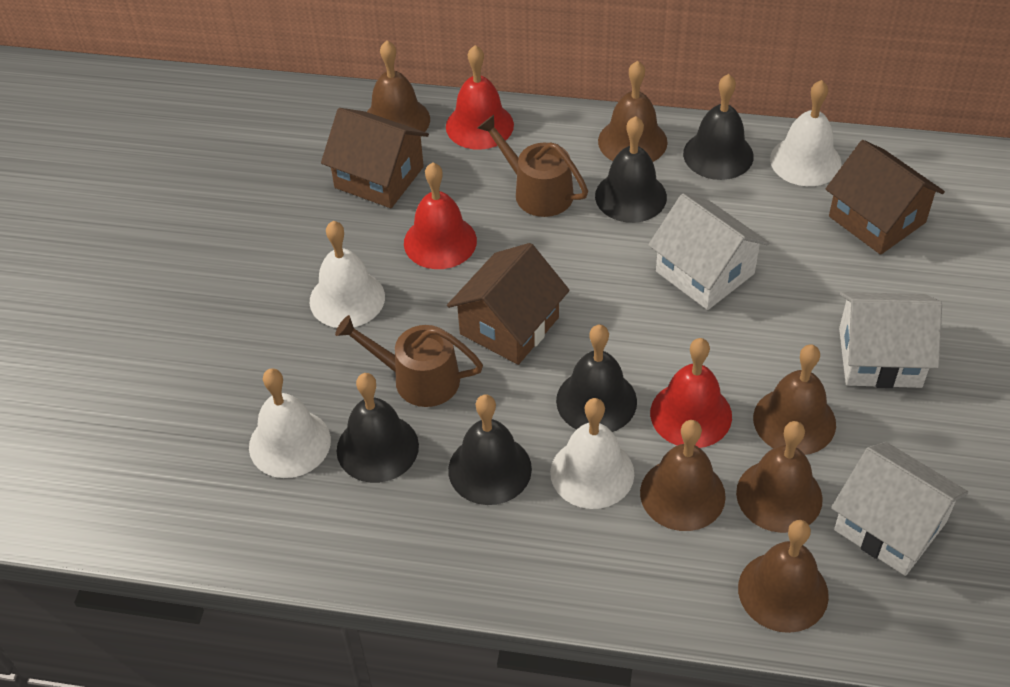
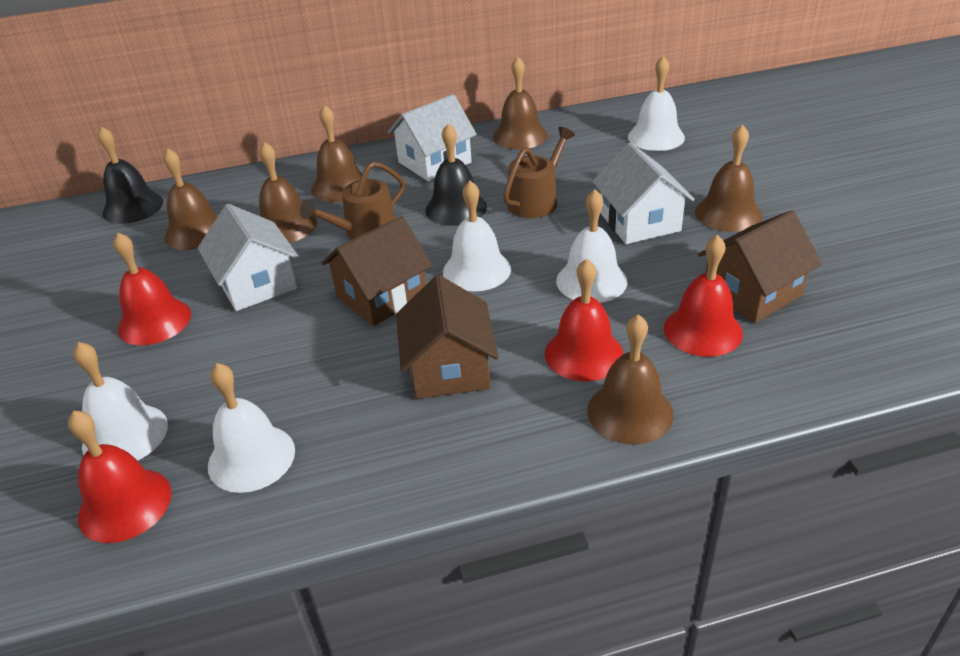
black bell: 5 -> 2
red bell: 3 -> 4
white bell: 4 -> 5

